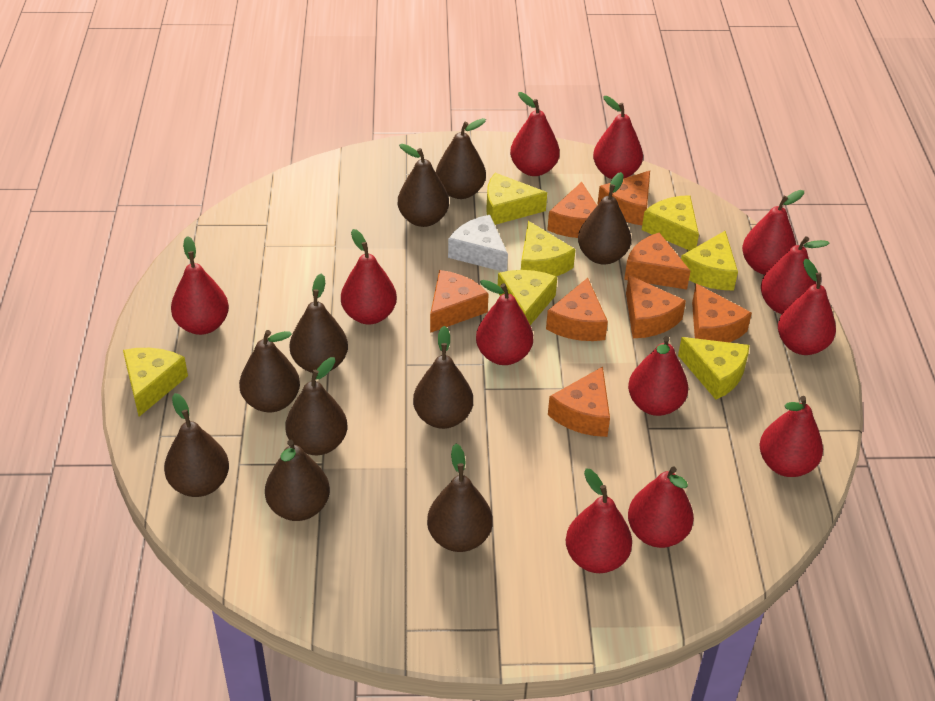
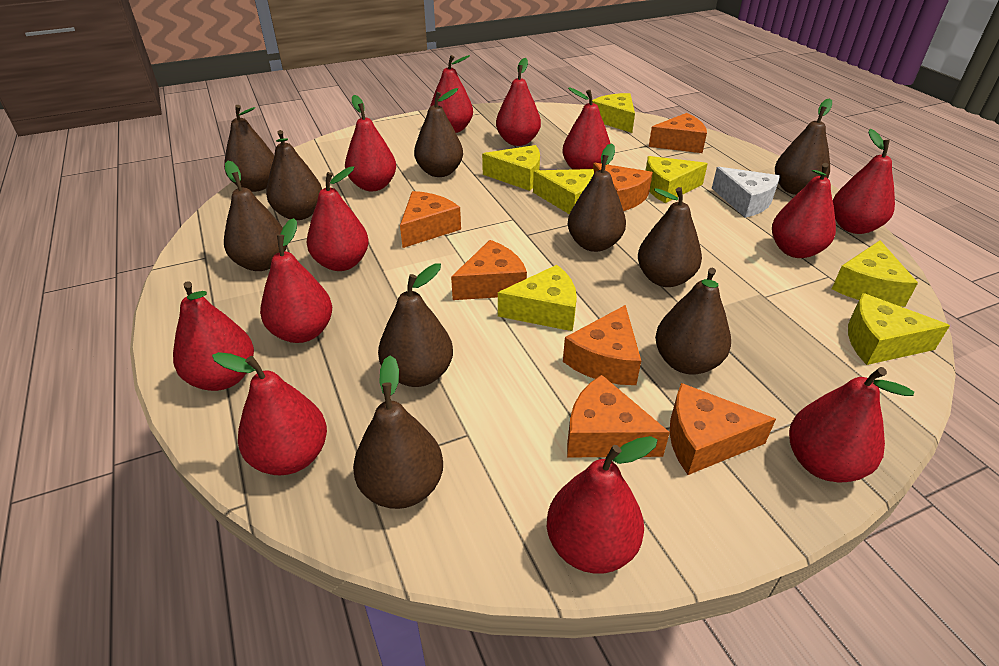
orange cheese: 8 -> 7

